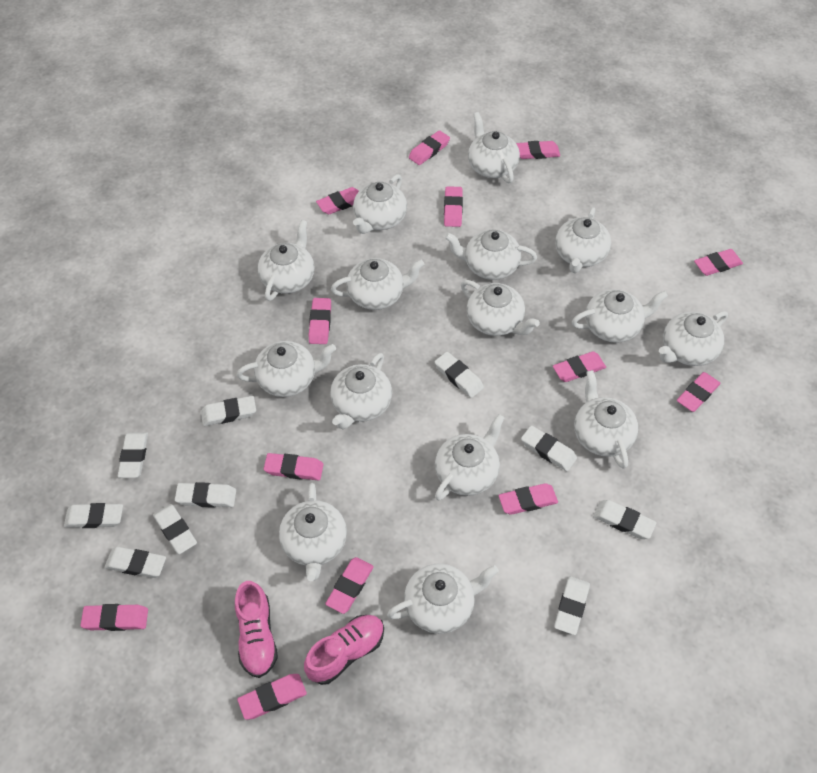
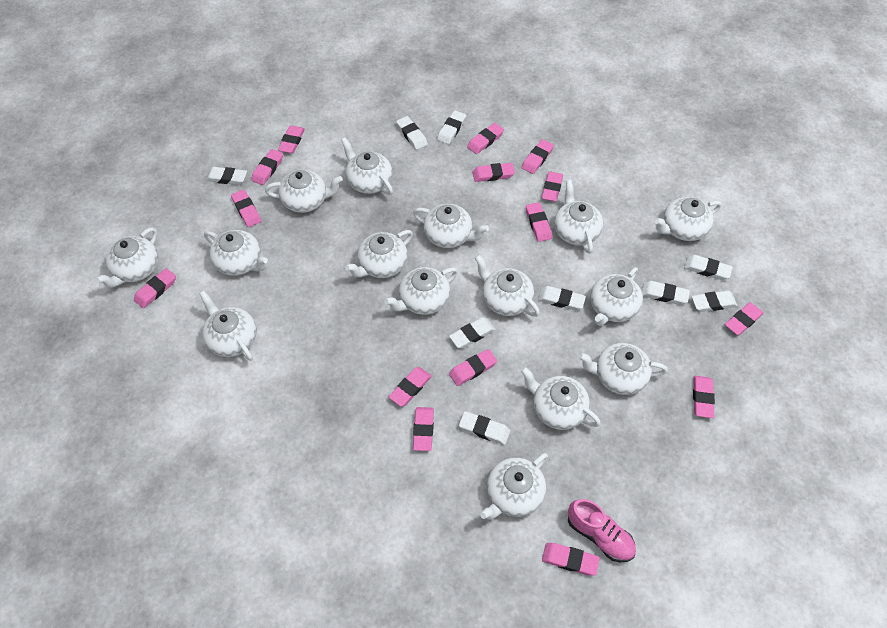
pink eraser: 13 -> 15
pink shoe: 2 -> 1
white eraser: 10 -> 9

